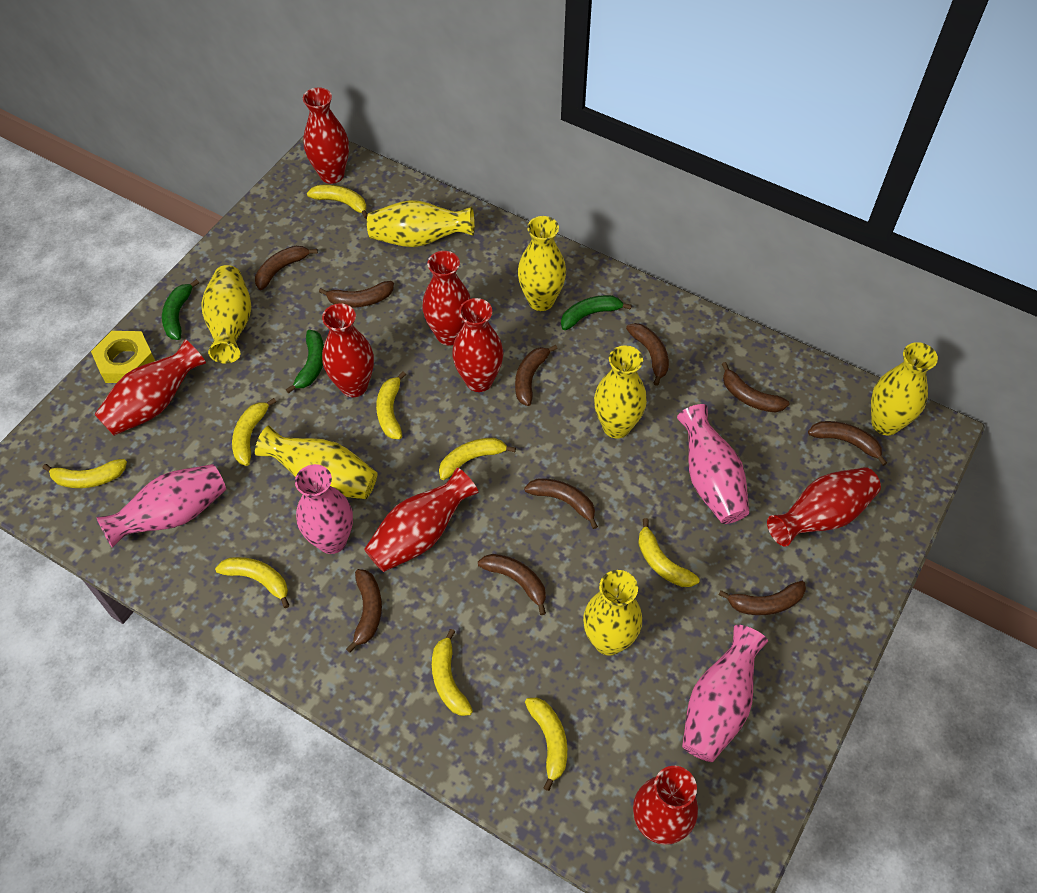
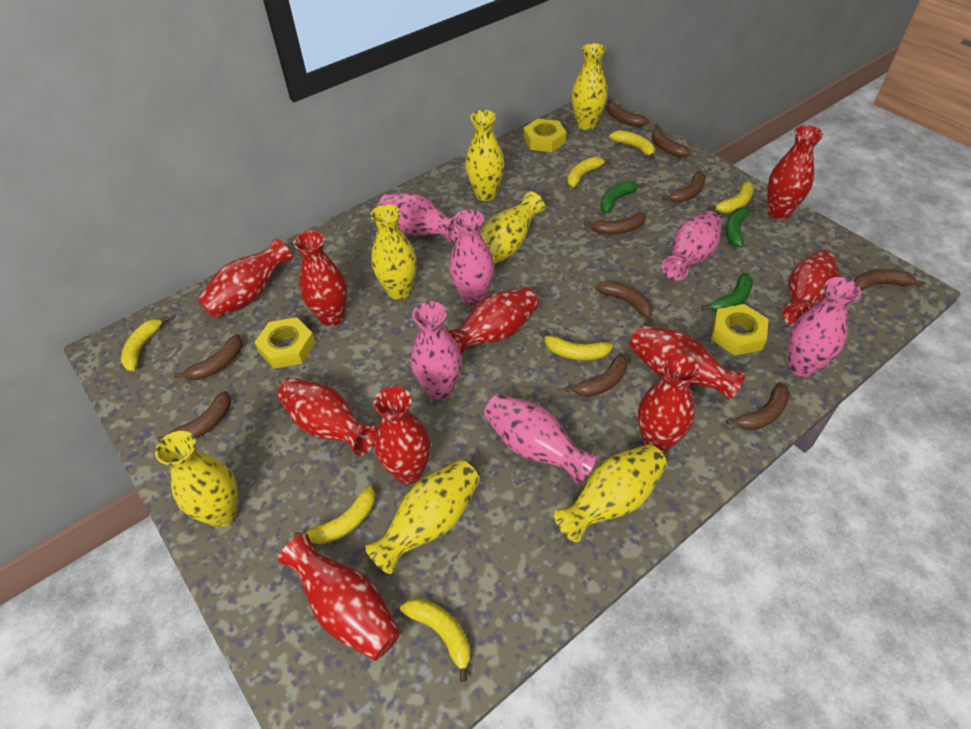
pink vase: 4 -> 6
red vase: 8 -> 10
yellow banana: 9 -> 7
yellow nut: 1 -> 3

